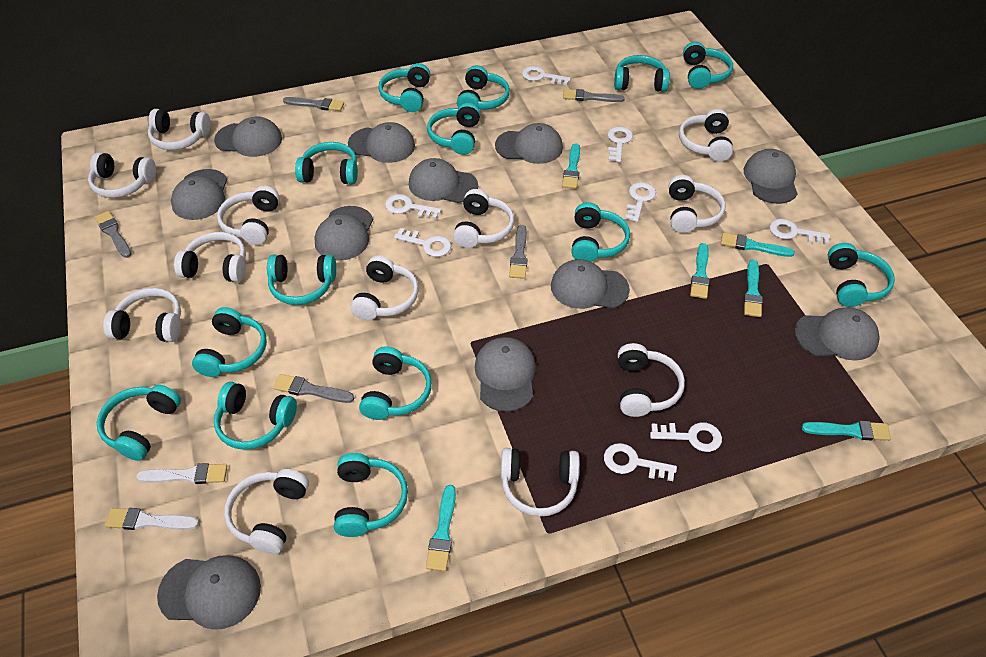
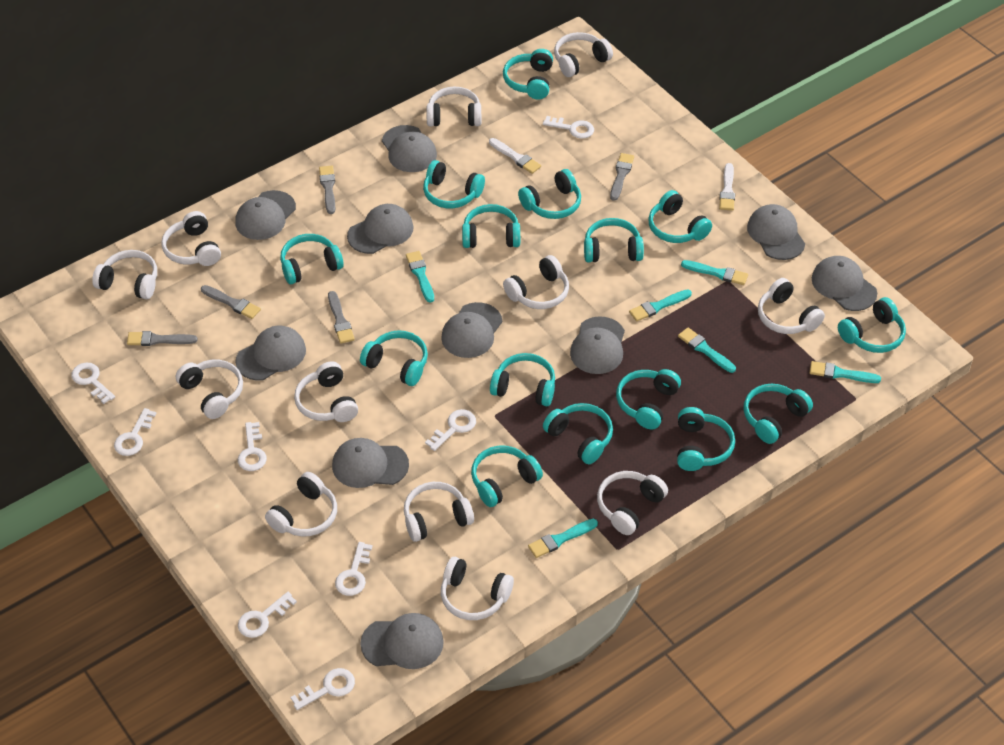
grey cap: 11 -> 10
turquoise headphones: 14 -> 15

